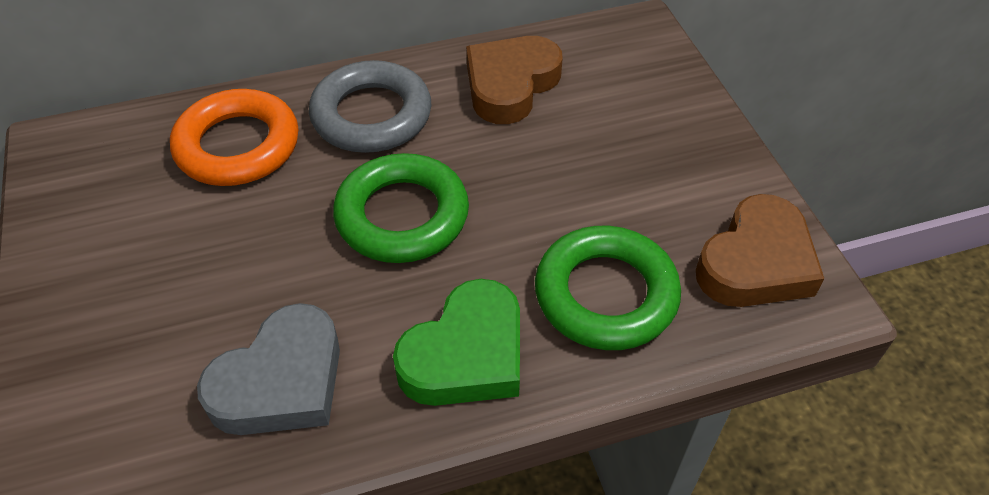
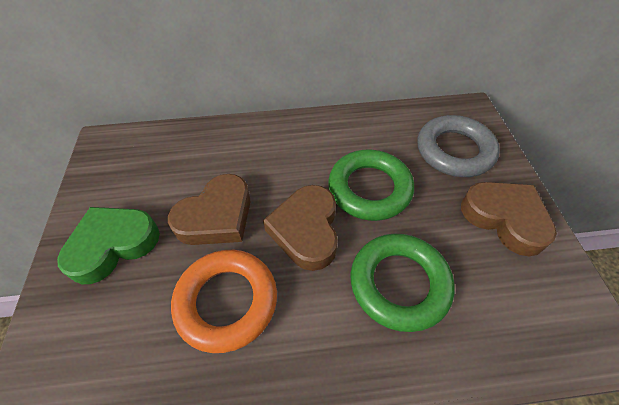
brown heart: 2 -> 3
grey heart: 1 -> 0

